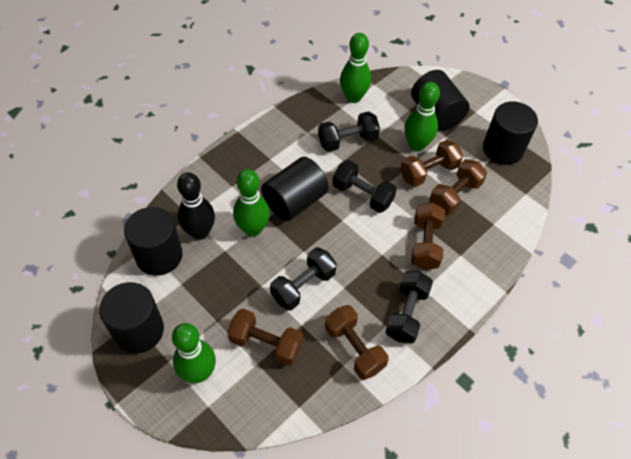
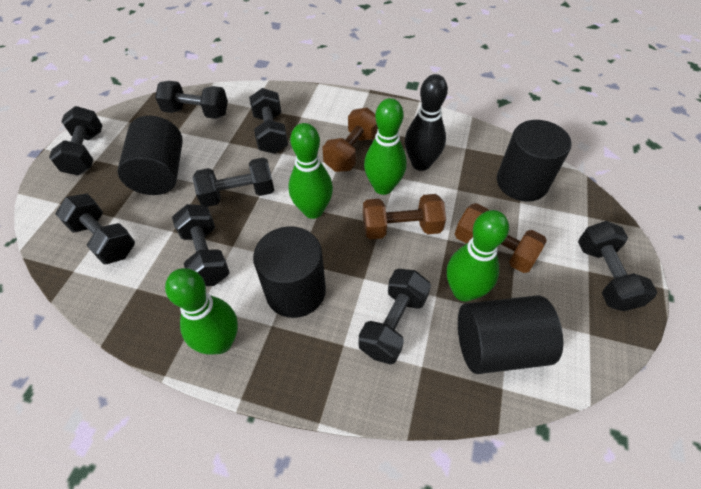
black cylinder: 5 -> 4
black dumbbell: 4 -> 8
brown dumbbell: 5 -> 3

